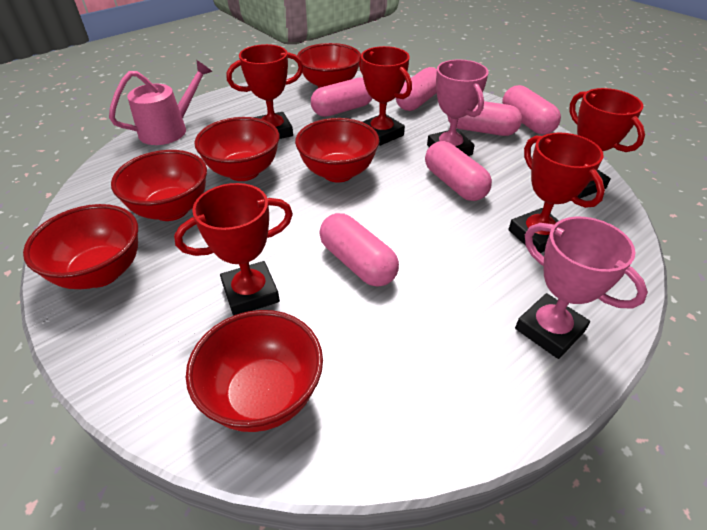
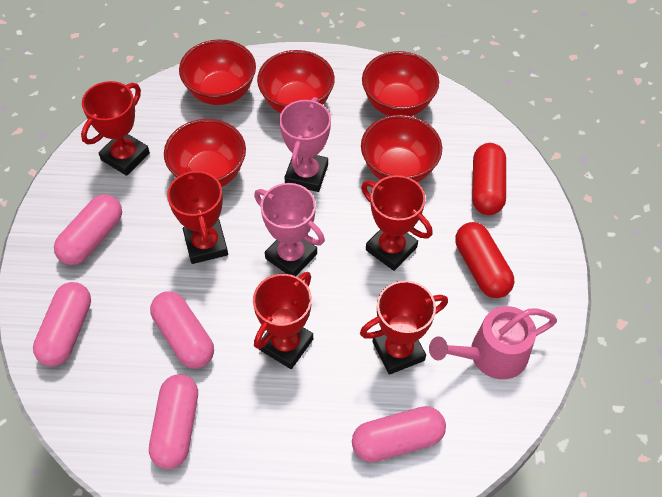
pink capsule: 6 -> 5
red bowl: 6 -> 5
red capsule: 0 -> 2

